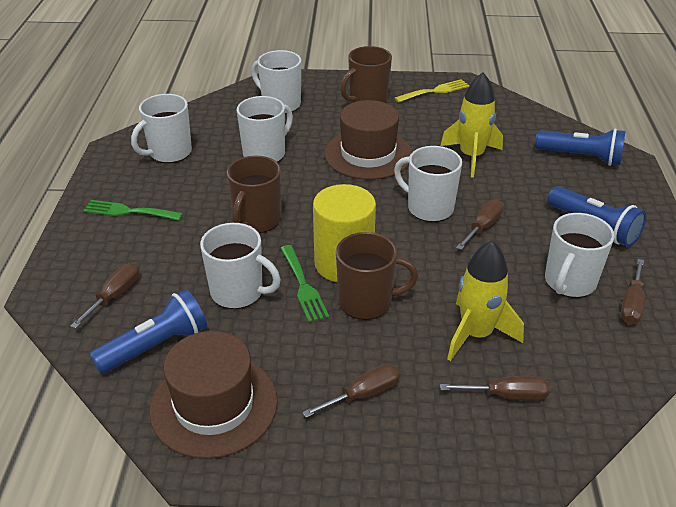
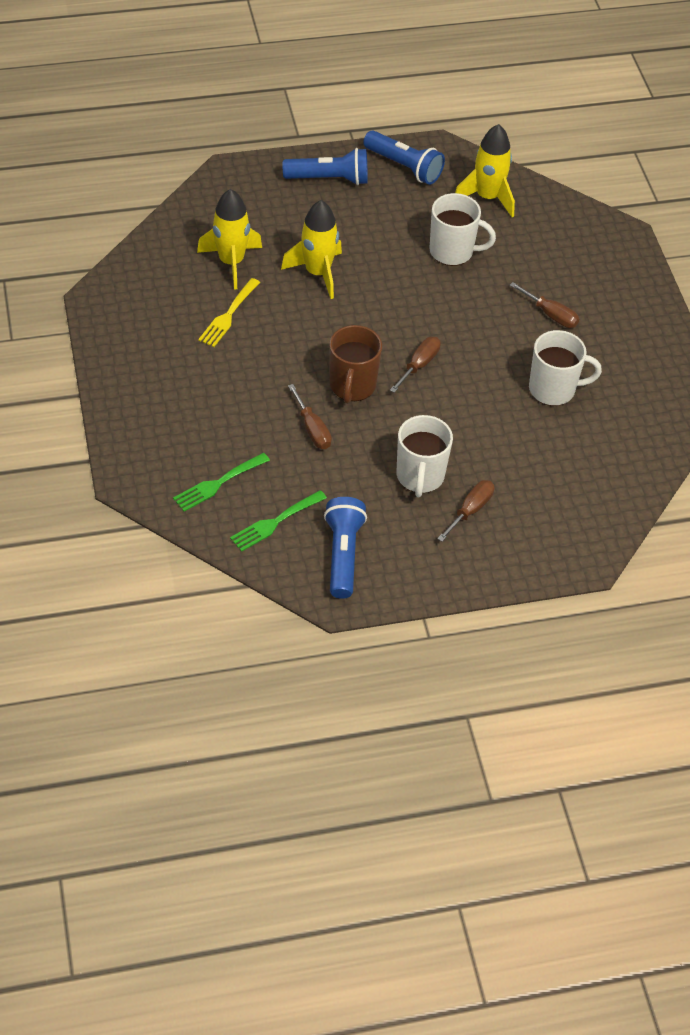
brown hat: 2 -> 0
brown mug: 3 -> 1
brown screwdriver: 5 -> 4
white mug: 6 -> 3
yellow cylinder: 1 -> 0
yellow rocket: 2 -> 3

